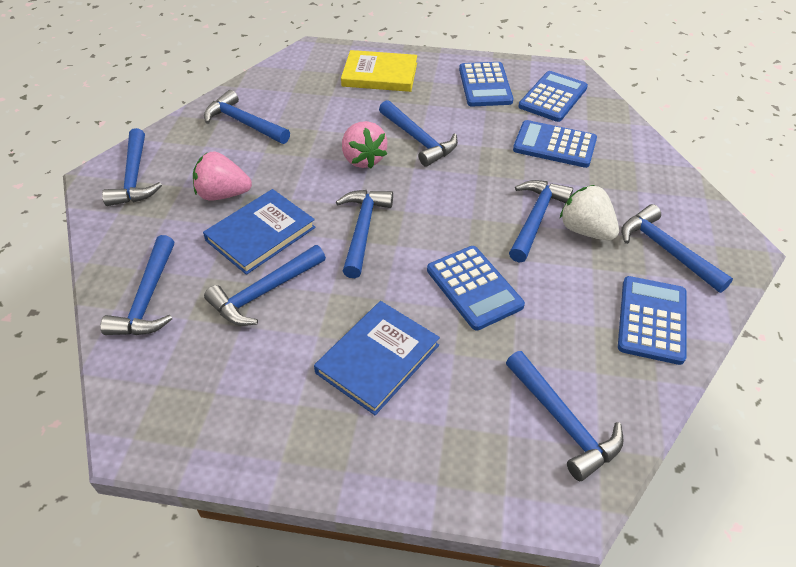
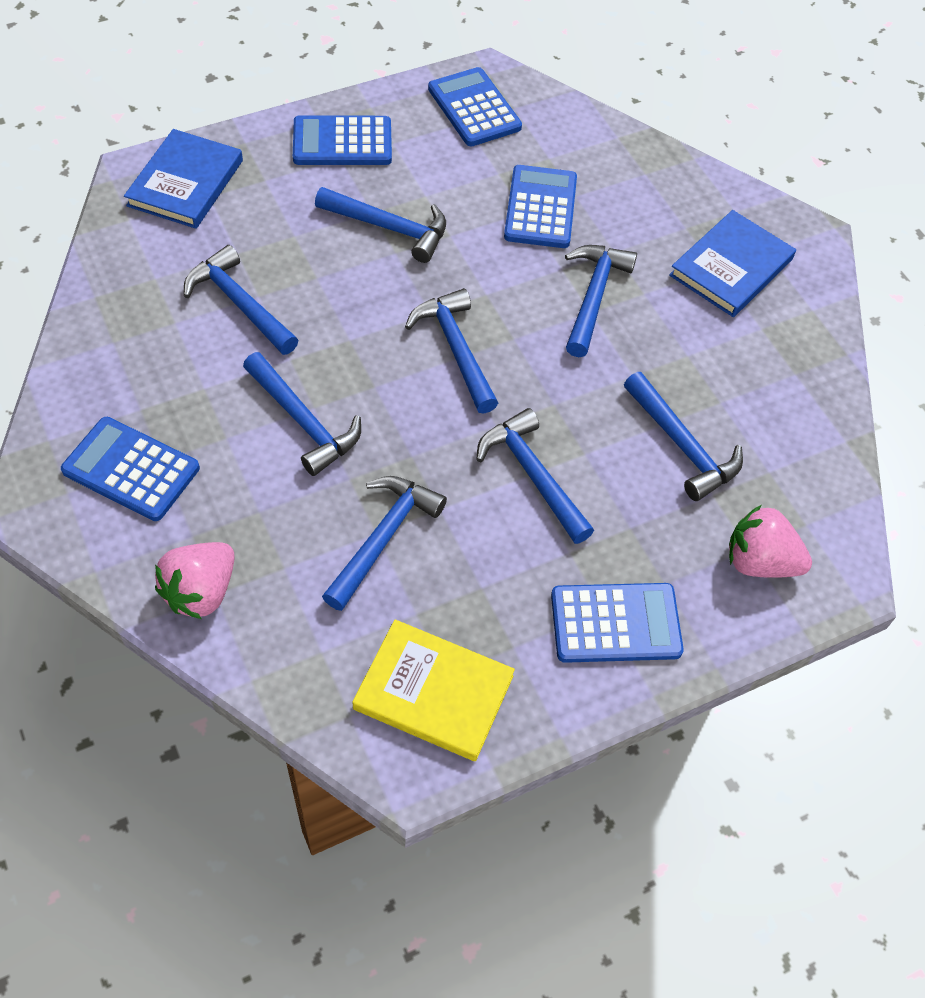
blue hammer: 9 -> 8
white strawberry: 1 -> 0

